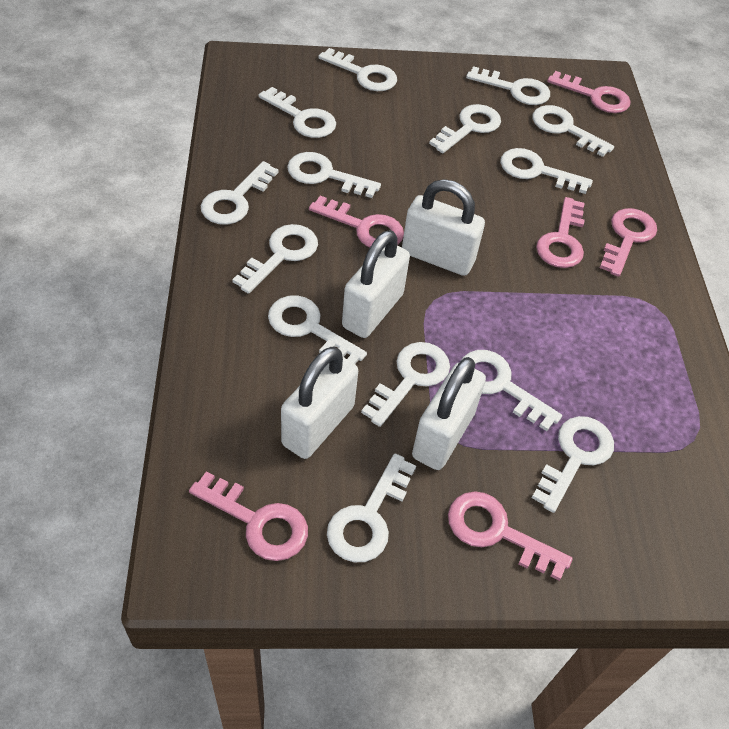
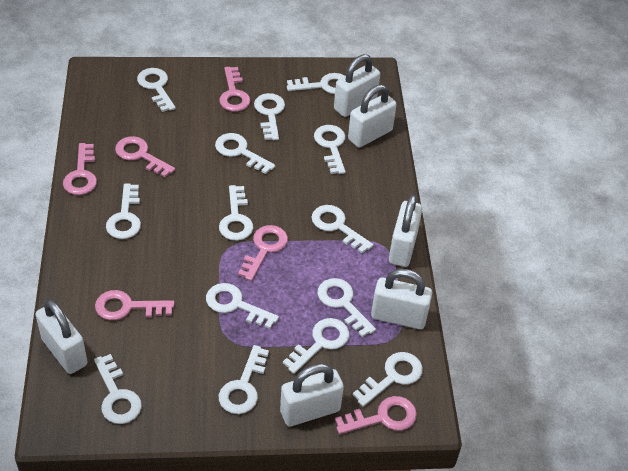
white padlock: 4 -> 6

